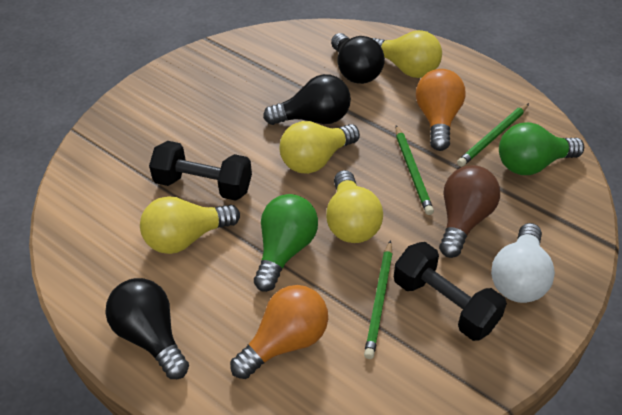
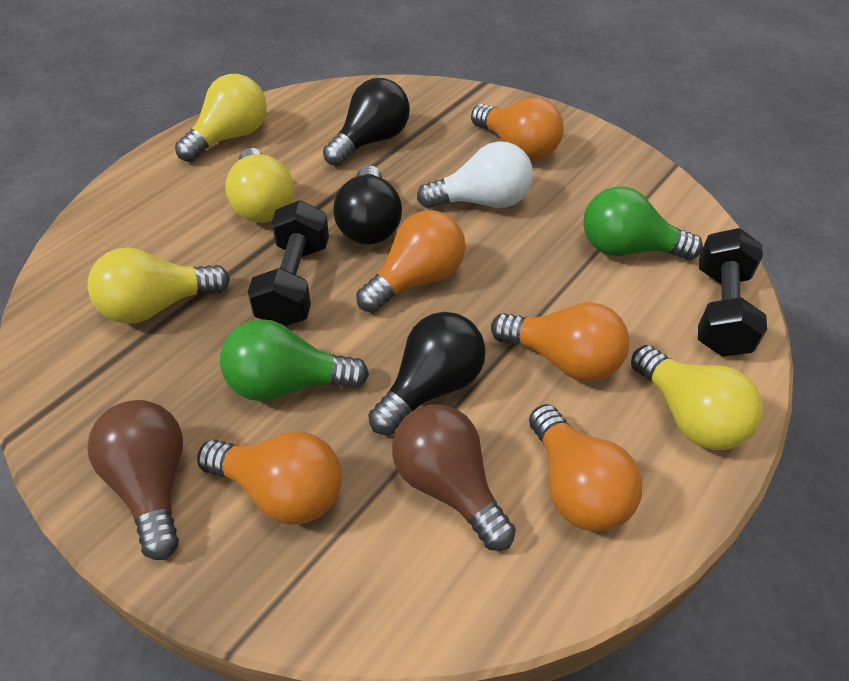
brown light bulb: 1 -> 2
green pencil: 3 -> 0
orange light bulb: 2 -> 5

